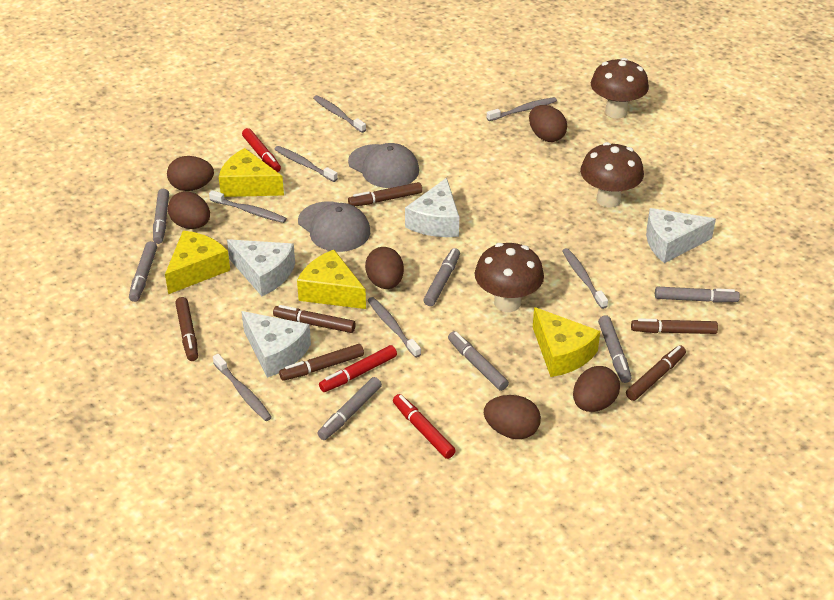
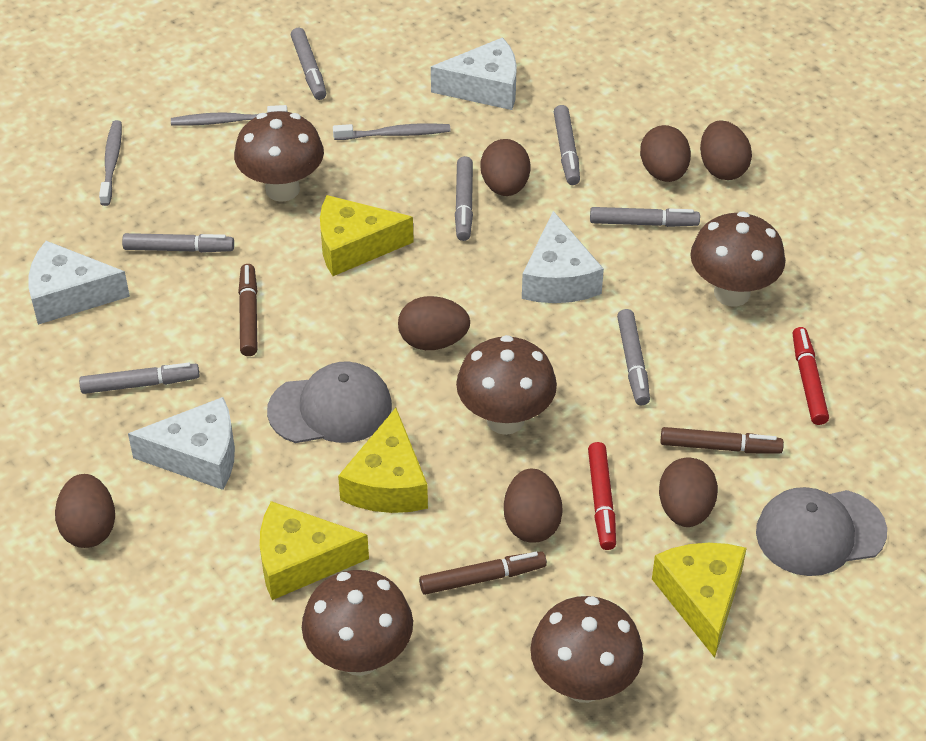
brown egg: 6 -> 7
brown marker: 6 -> 3
brown mushroom: 3 -> 5
grey toothbrush: 7 -> 3
red marker: 3 -> 2

